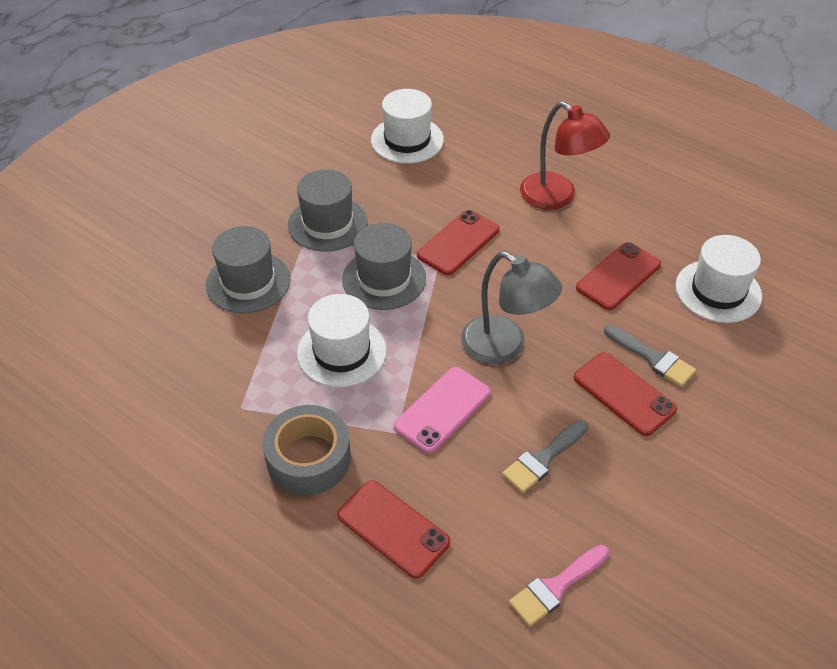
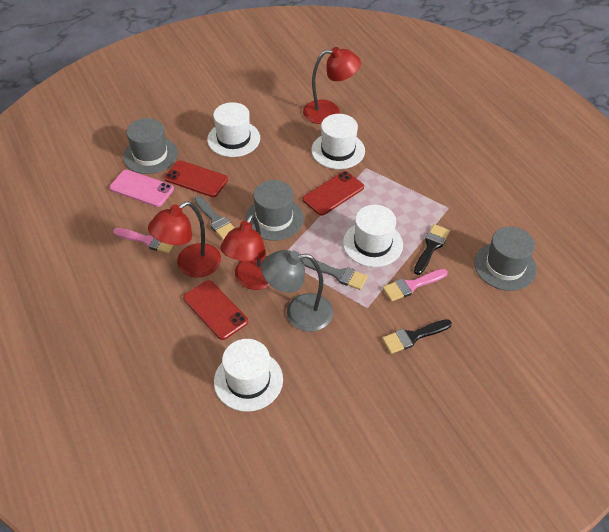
black brush: 0 -> 2
grey tape: 1 -> 0
pink brush: 1 -> 2
red lamp: 1 -> 3
red phone: 4 -> 3
white hat: 3 -> 4

